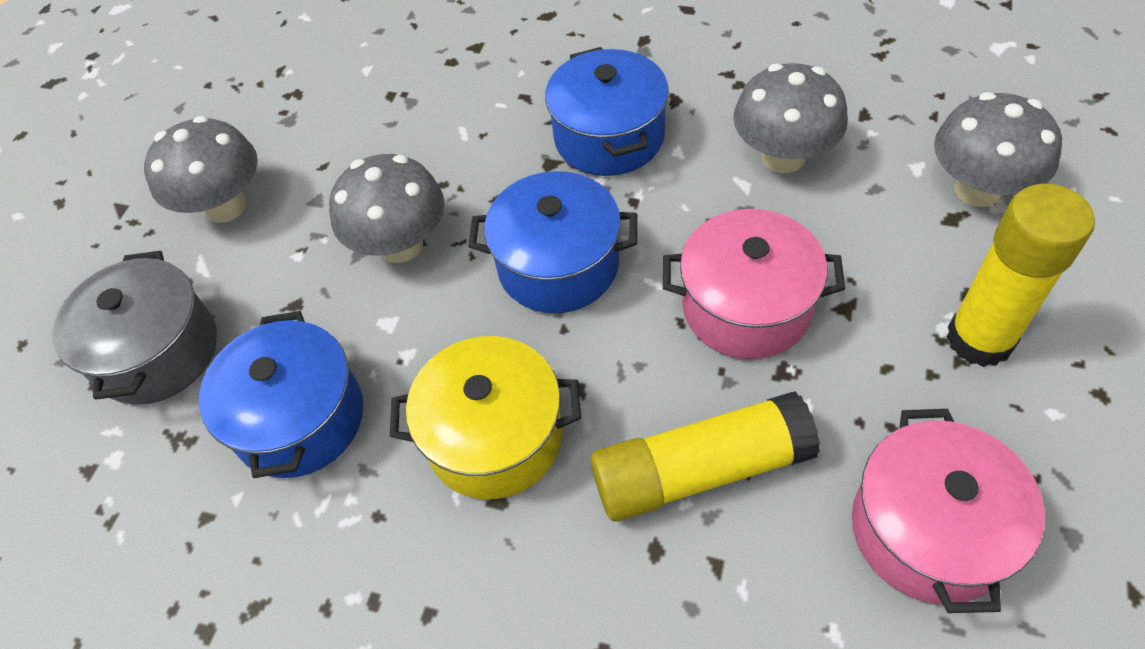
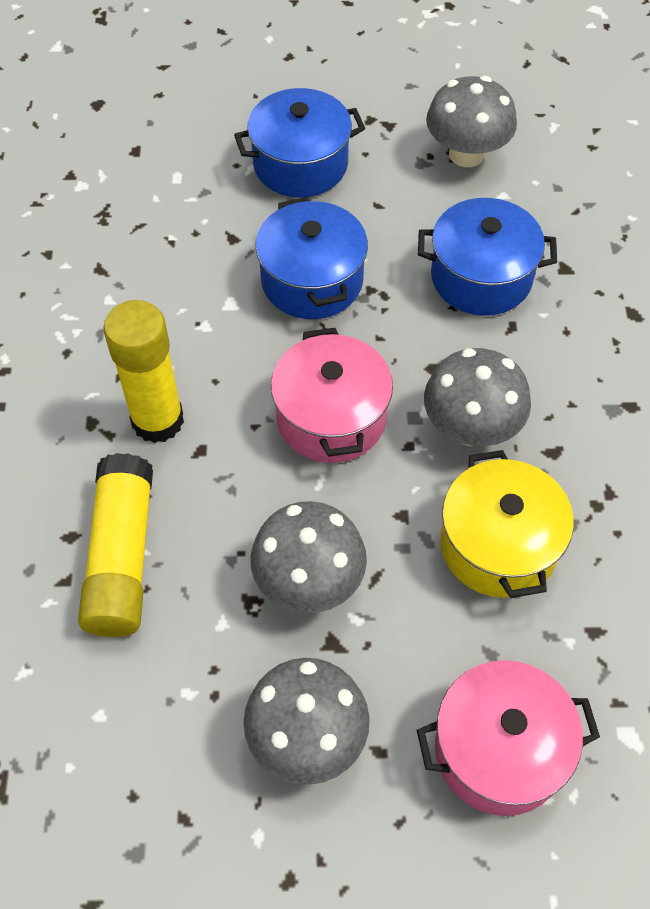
grey pot: 1 -> 0

